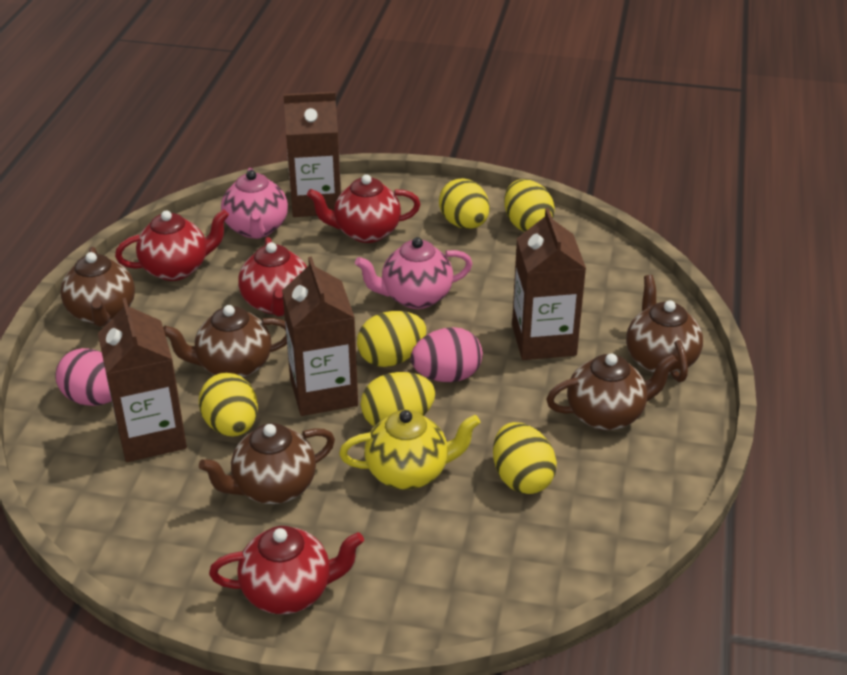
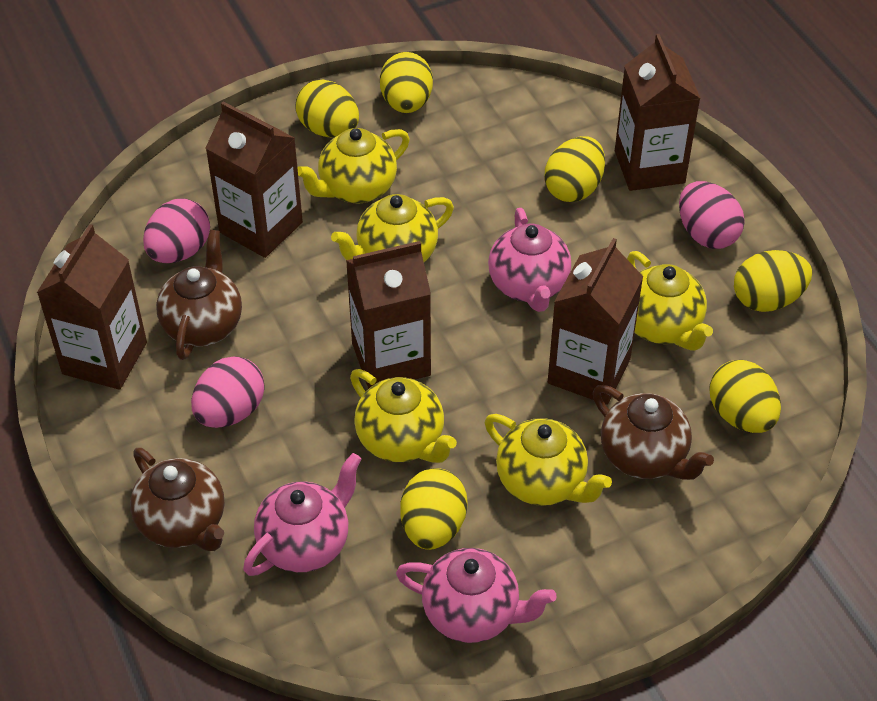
brown carton: 4 -> 5
brown teapot: 5 -> 3
pink egg: 2 -> 3
pink teapot: 2 -> 3
red teapot: 4 -> 0
yellow teapot: 1 -> 5

